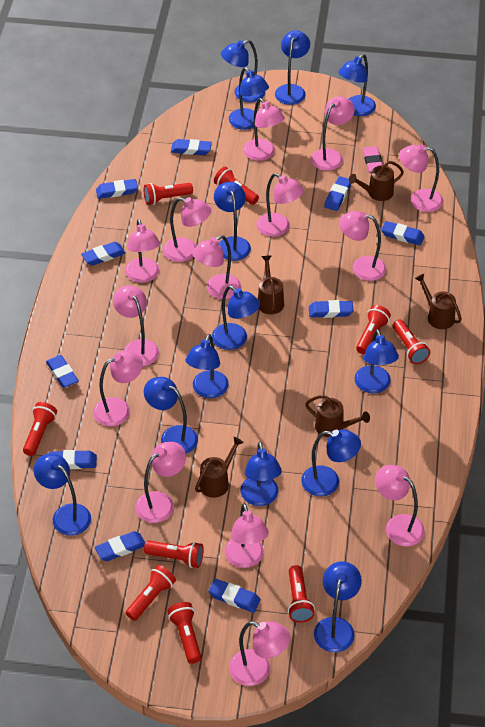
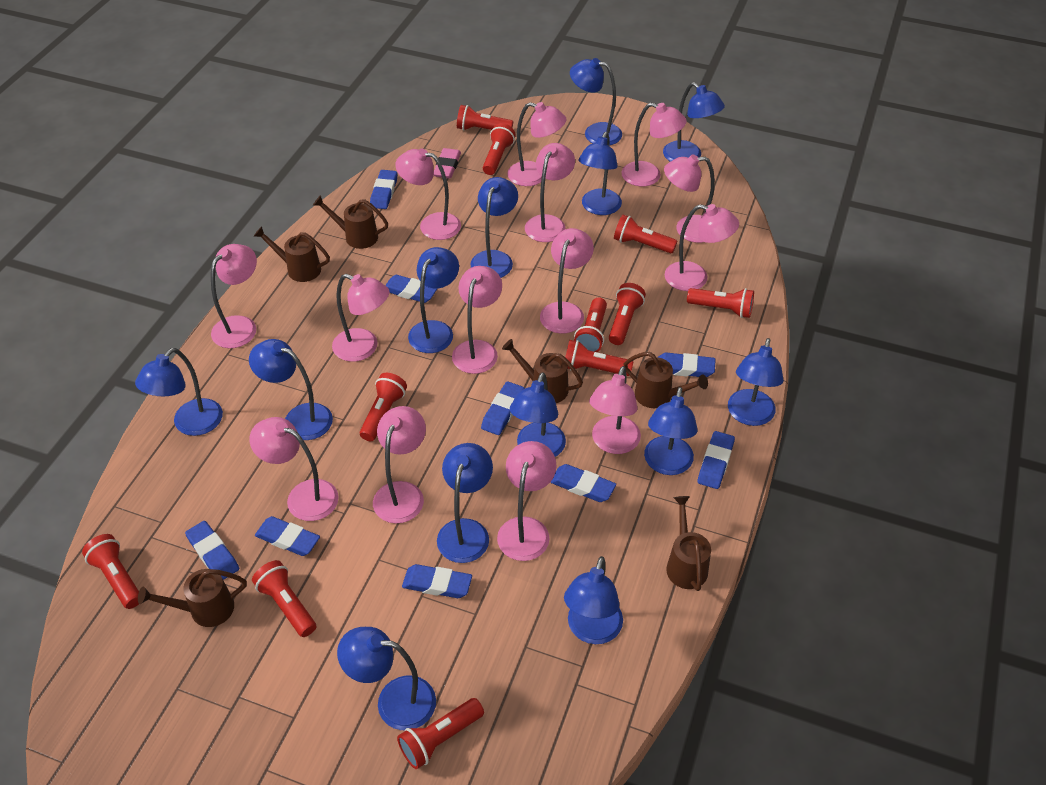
blue eraser: 10 -> 9
brown watering can: 5 -> 6
red flashlight: 9 -> 11

